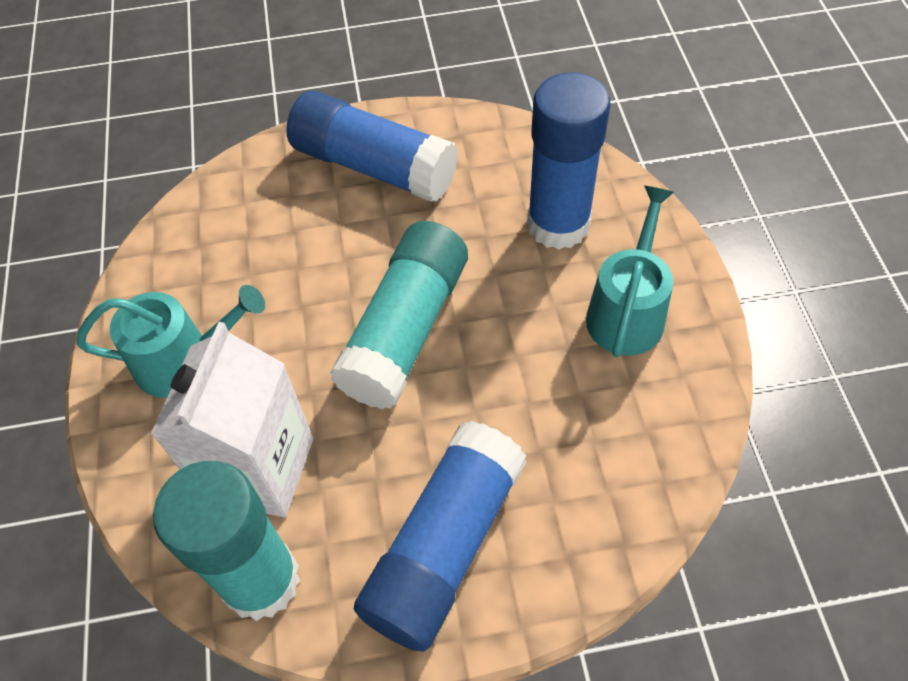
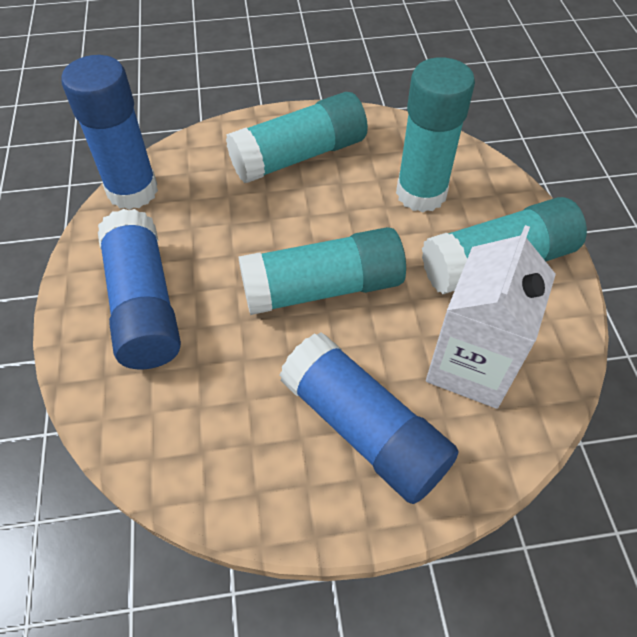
turquoise glue stick: 2 -> 4
turquoise watering can: 2 -> 0

